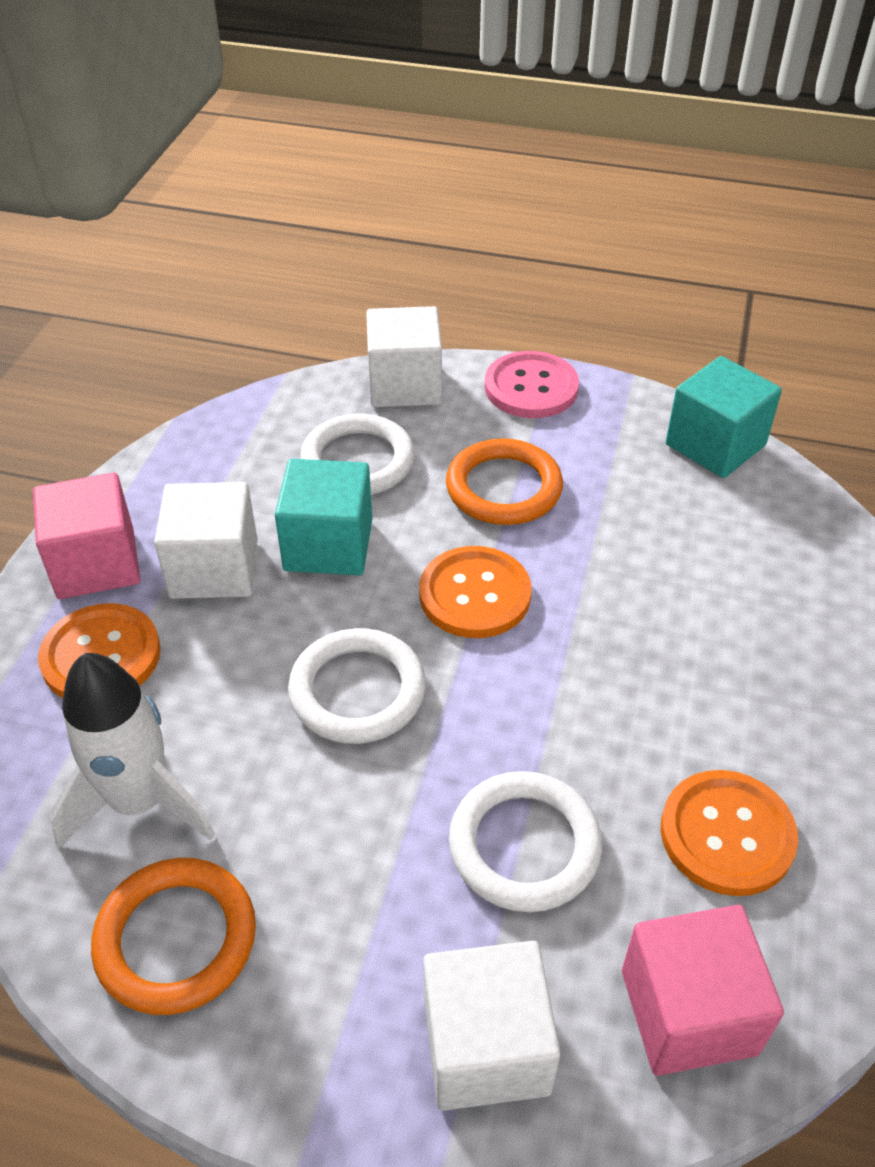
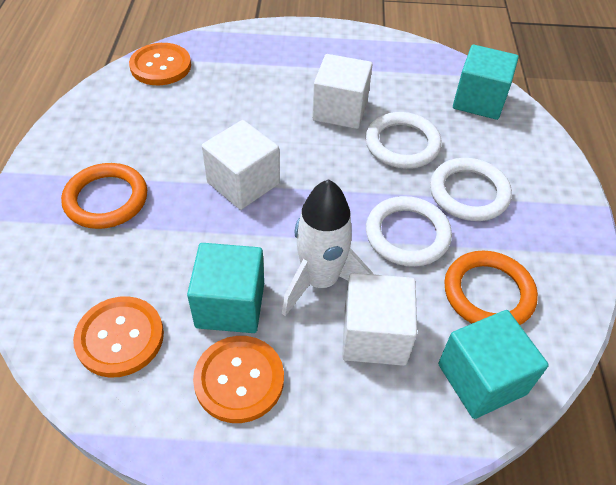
pink button: 1 -> 0
pink cube: 2 -> 0
turquoise cube: 2 -> 3

